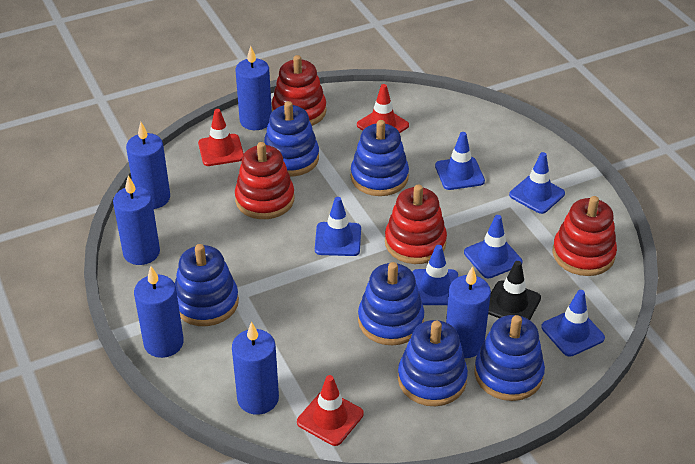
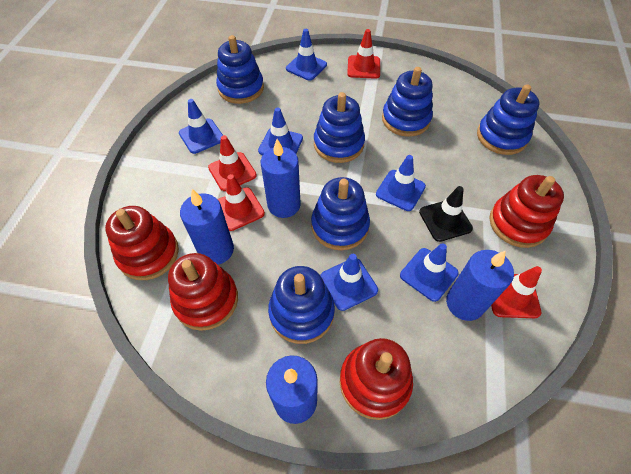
blue candle: 6 -> 4
red traffic cone: 3 -> 4

